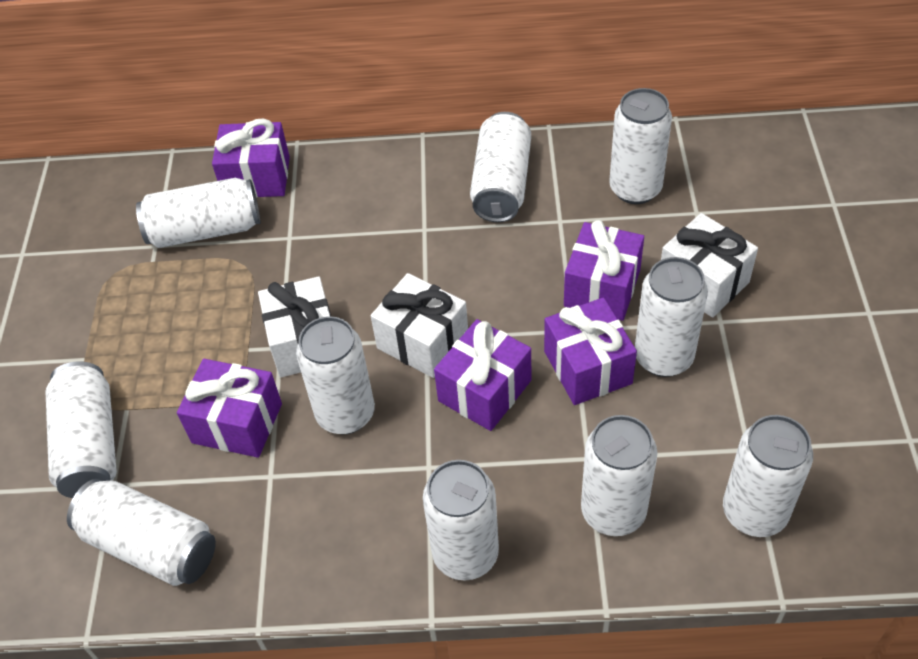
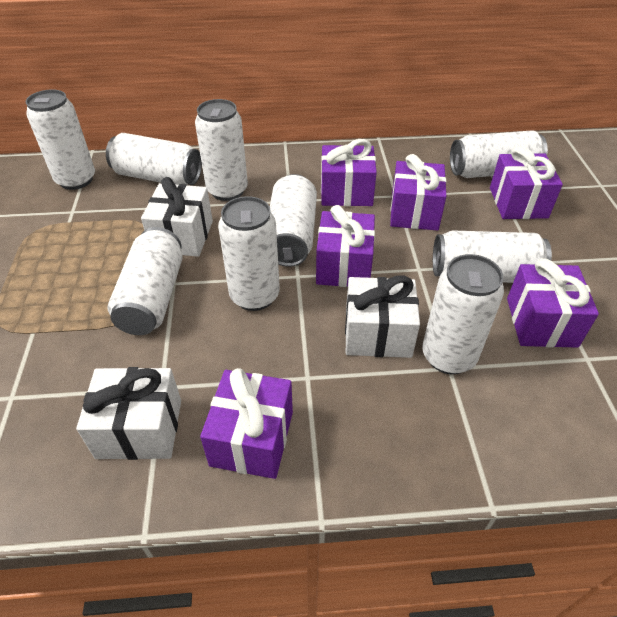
purple gift: 5 -> 6
white can: 10 -> 9

